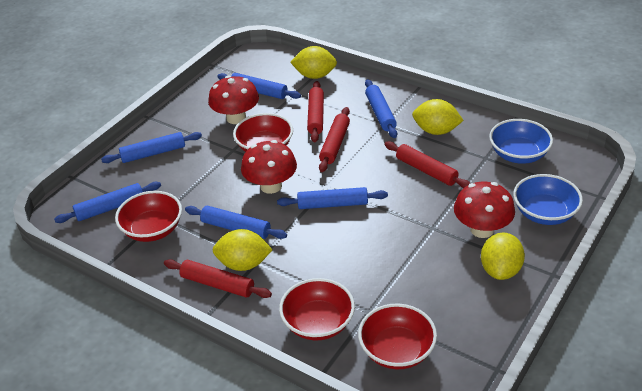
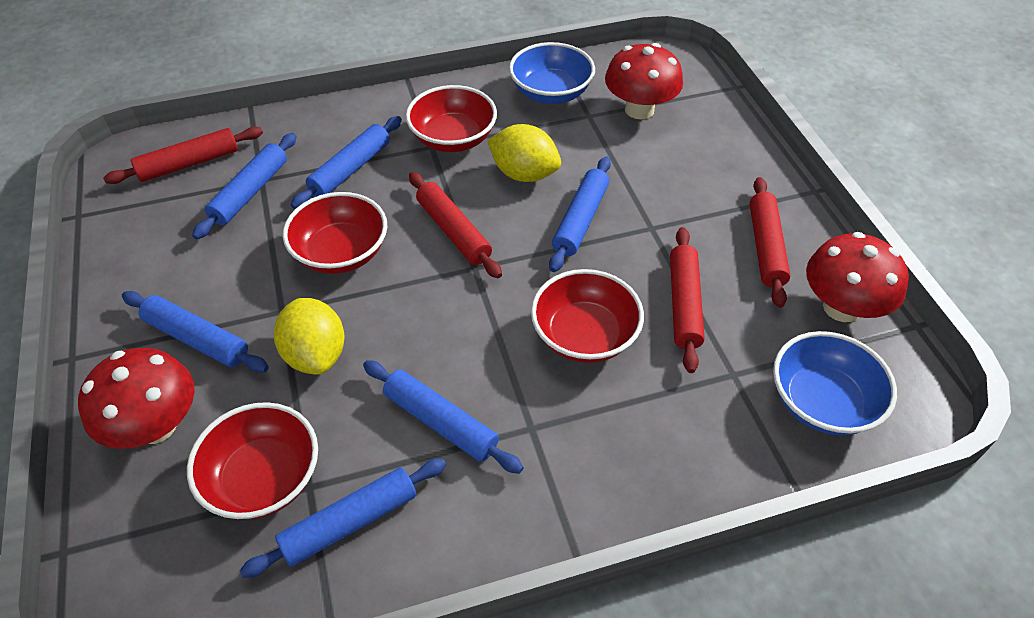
yellow lemon: 4 -> 2

